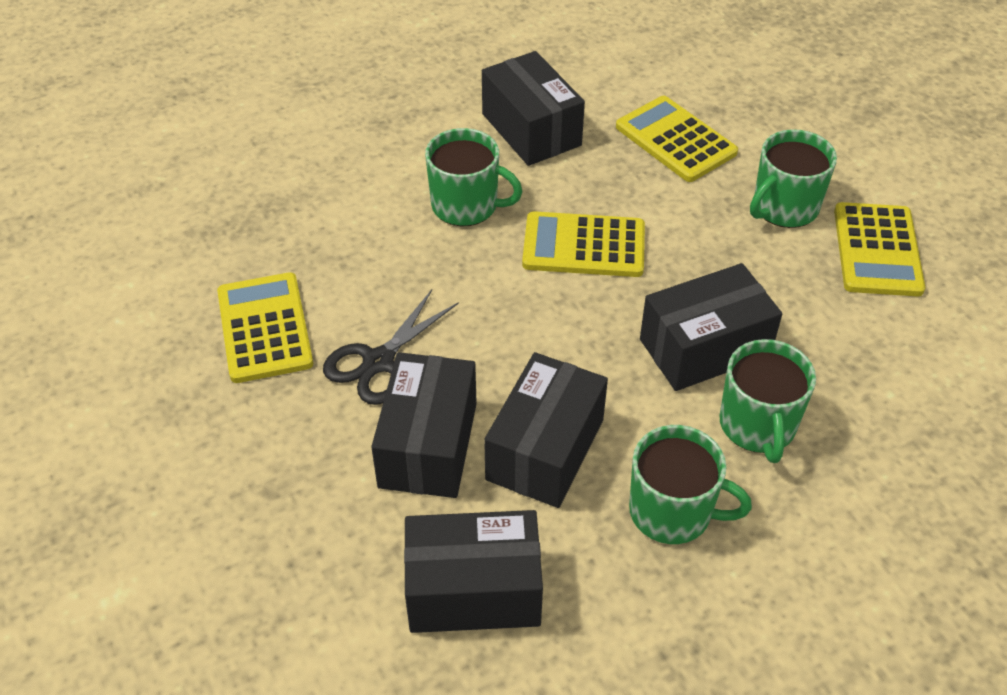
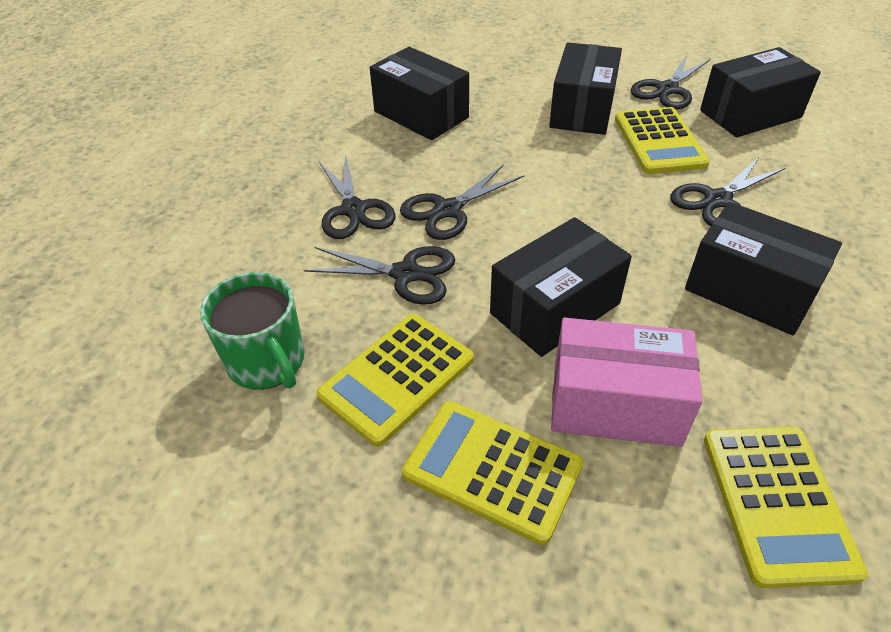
black scissors: 1 -> 5
green mug: 4 -> 1
pink box: 0 -> 1

